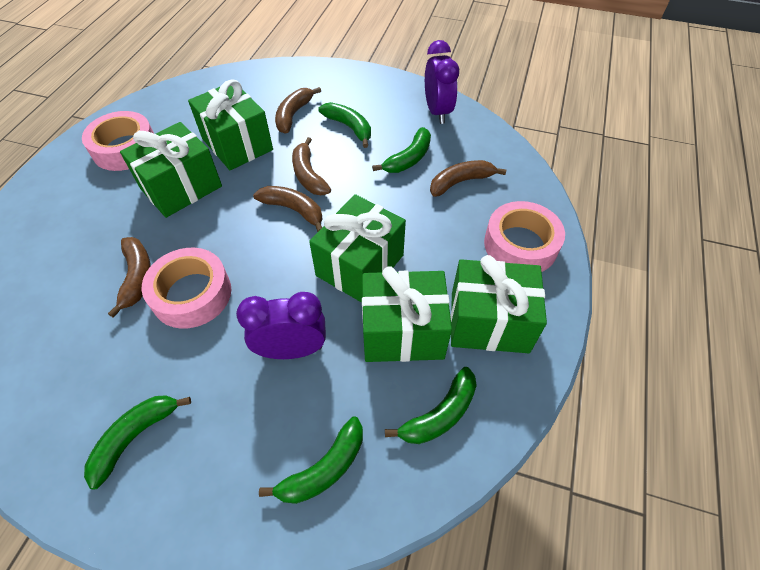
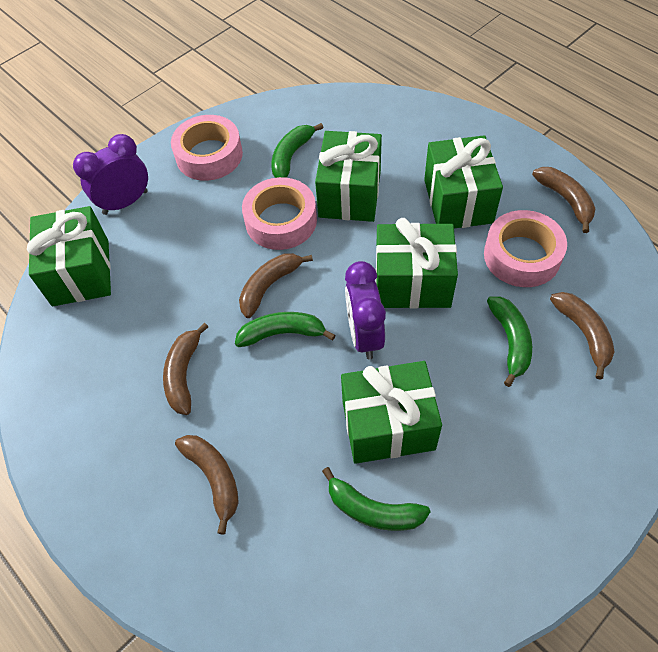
green banana: 5 -> 4

